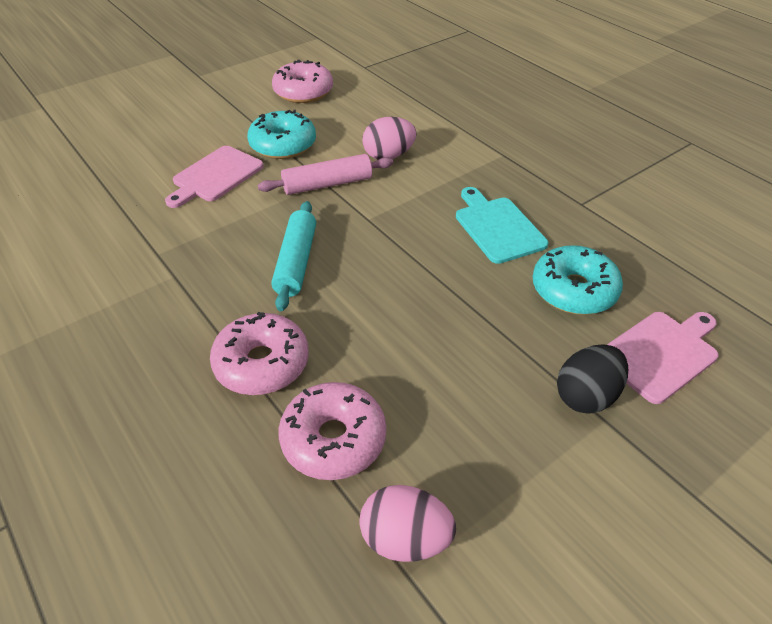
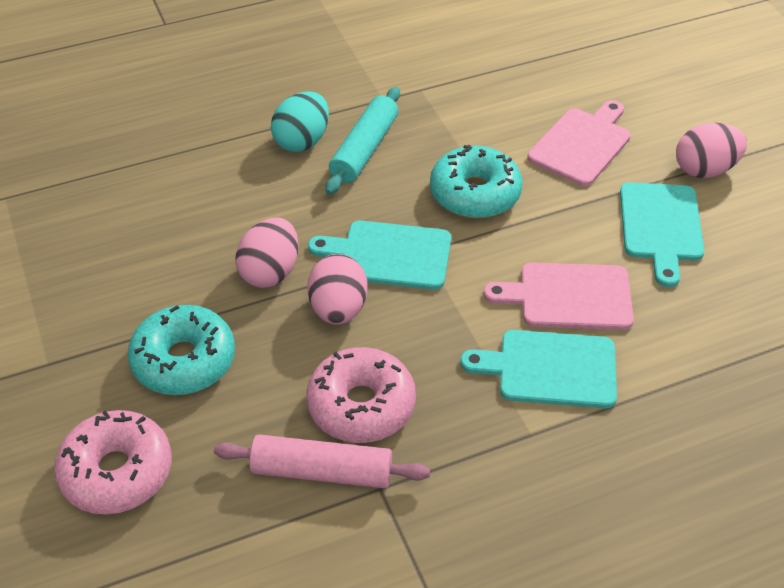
black egg: 1 -> 0
pink donut: 3 -> 2
pink egg: 2 -> 3
turquoise cutting board: 1 -> 3
turquoise egg: 0 -> 1

